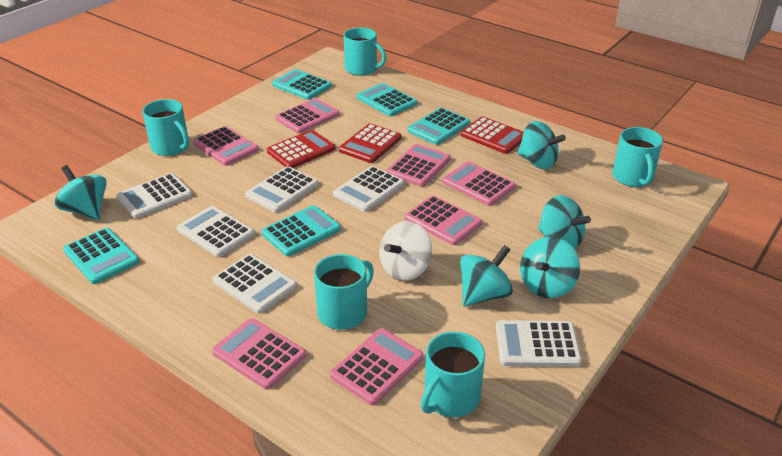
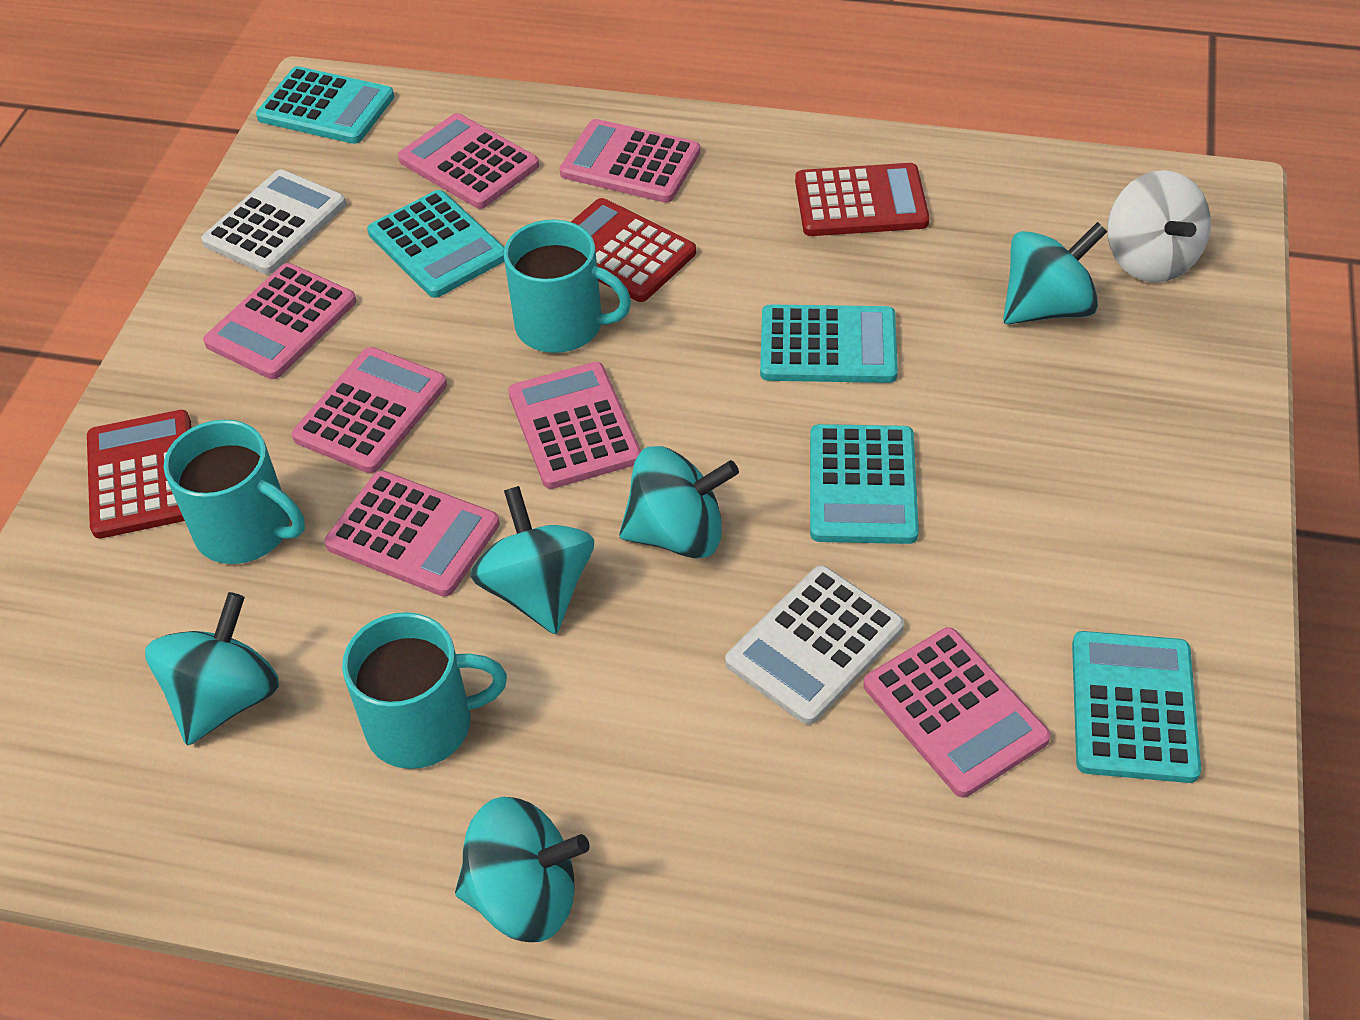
turquoise mug: 5 -> 3
white calculator: 6 -> 2

